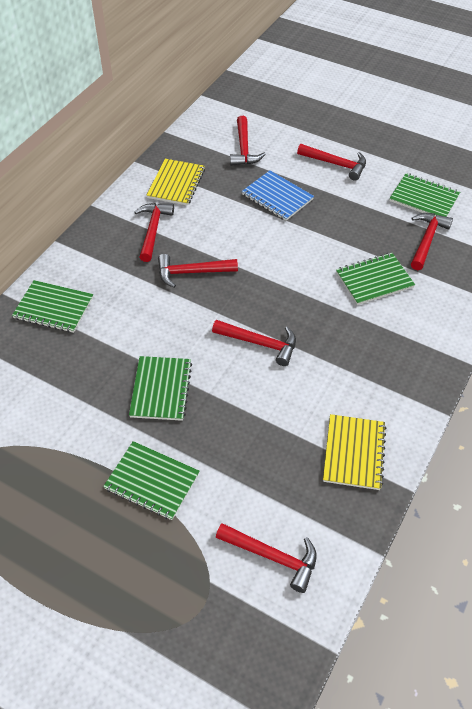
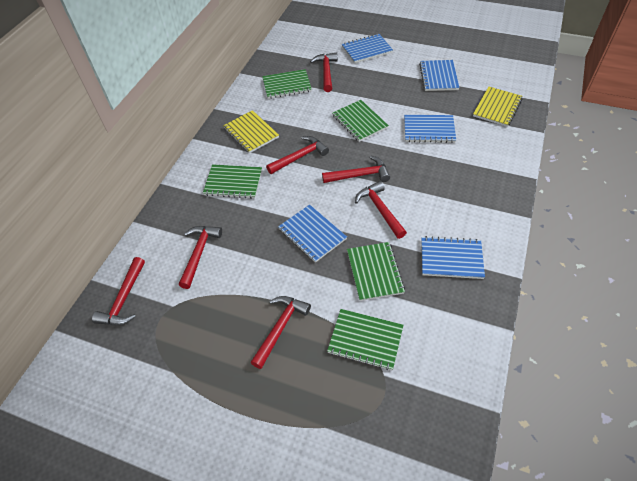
blue notebook: 1 -> 5

